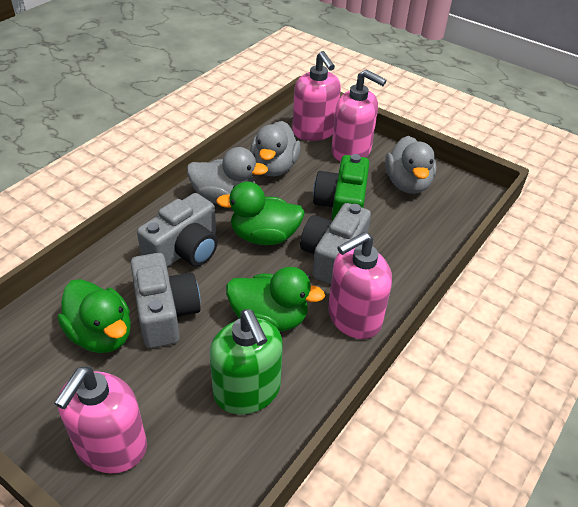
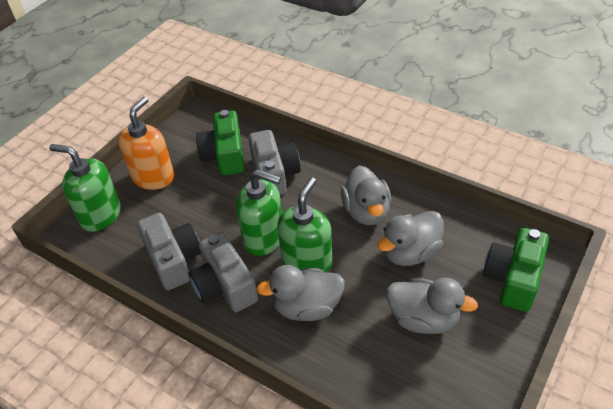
green camera: 1 -> 2
green duck: 3 -> 0
green soap dispenser: 1 -> 3
grey duck: 3 -> 4
orange soap dispenser: 0 -> 1
pink soap dispenser: 4 -> 0

